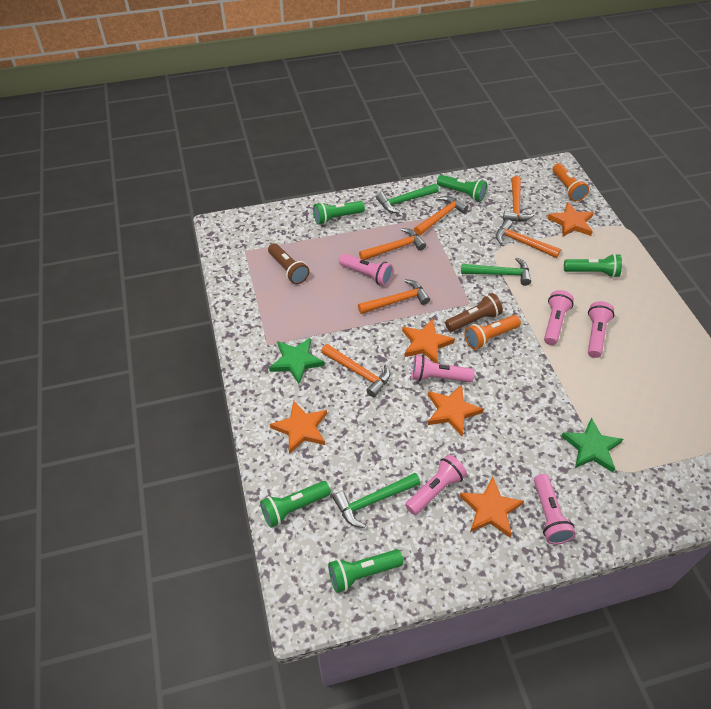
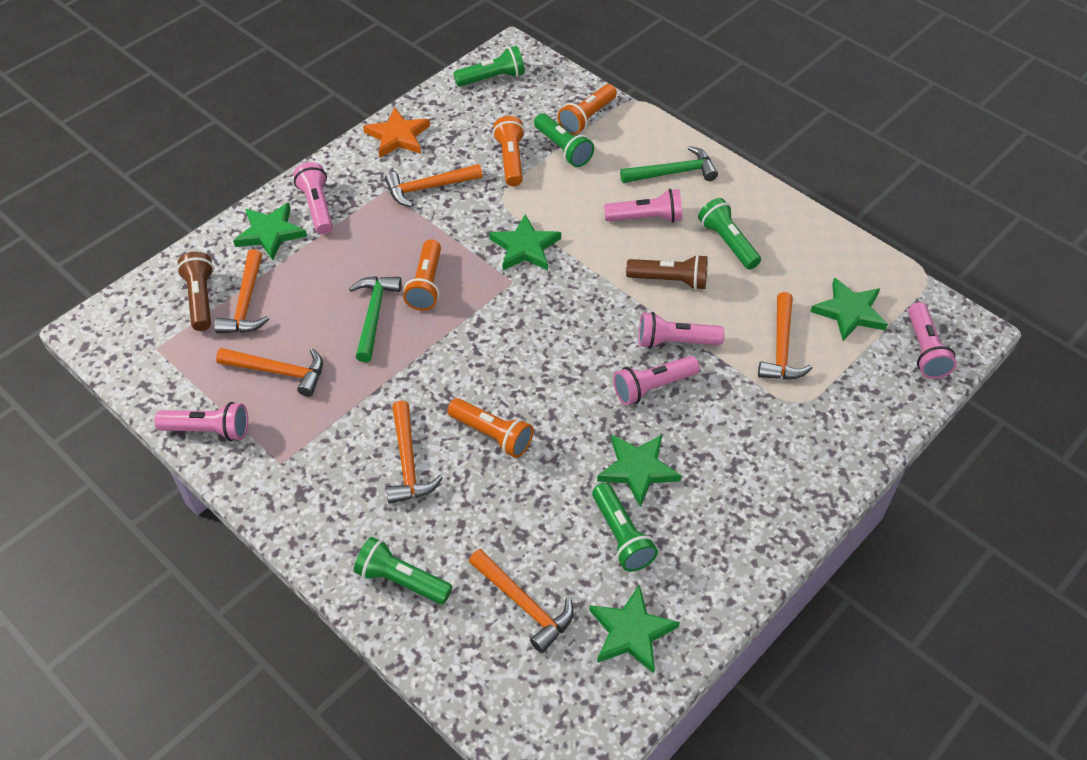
green hammer: 3 -> 2
green star: 2 -> 5
orange flashlight: 2 -> 4
orange star: 5 -> 1

